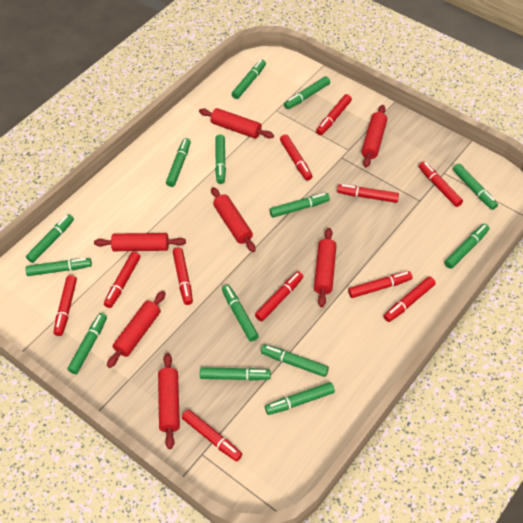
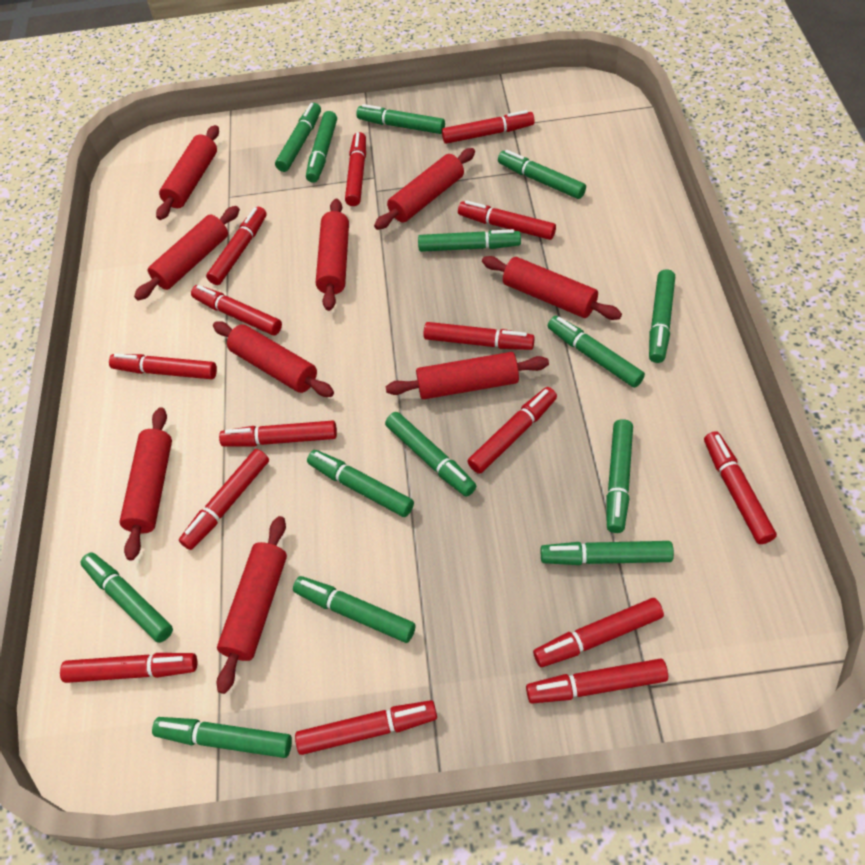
red marker: 11 -> 15
red rolling pin: 7 -> 9

